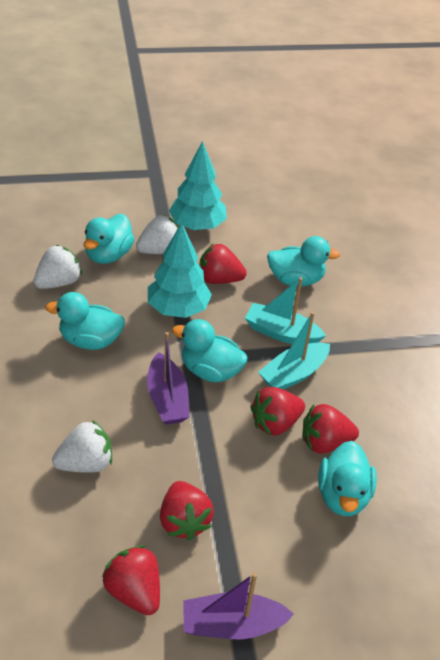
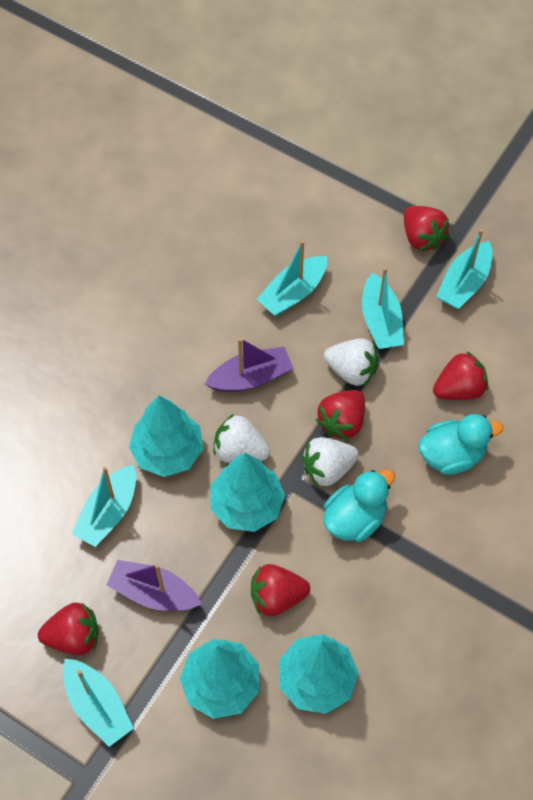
turquoise boat: 2 -> 5
turquoise duck: 5 -> 2
turquoise tree: 2 -> 4

